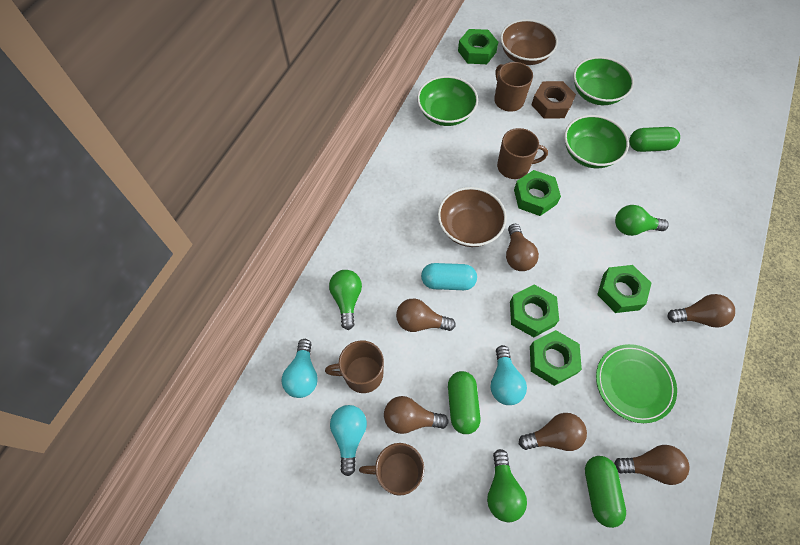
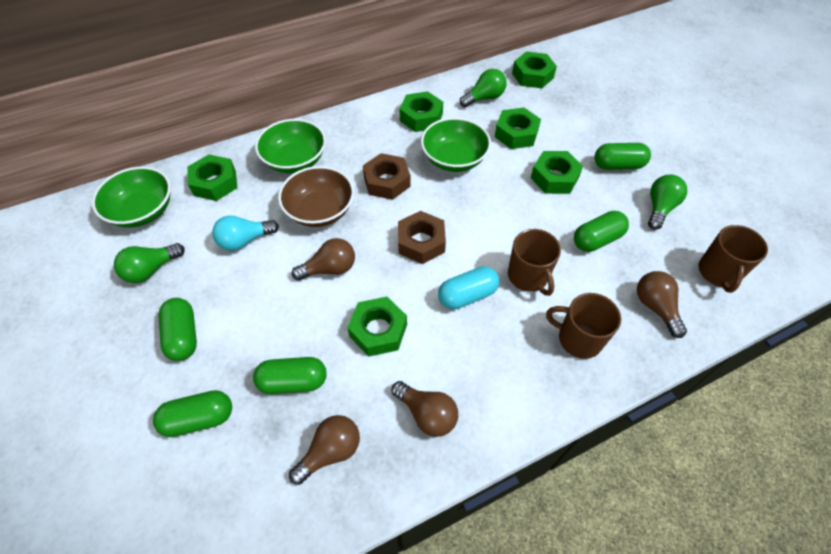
brown bowl: 2 -> 1
brown light bulb: 6 -> 4
brown mug: 4 -> 3
brown nut: 1 -> 2
green capsule: 3 -> 5
green nut: 5 -> 6
green plate: 1 -> 0
turquoise light bulb: 3 -> 1

